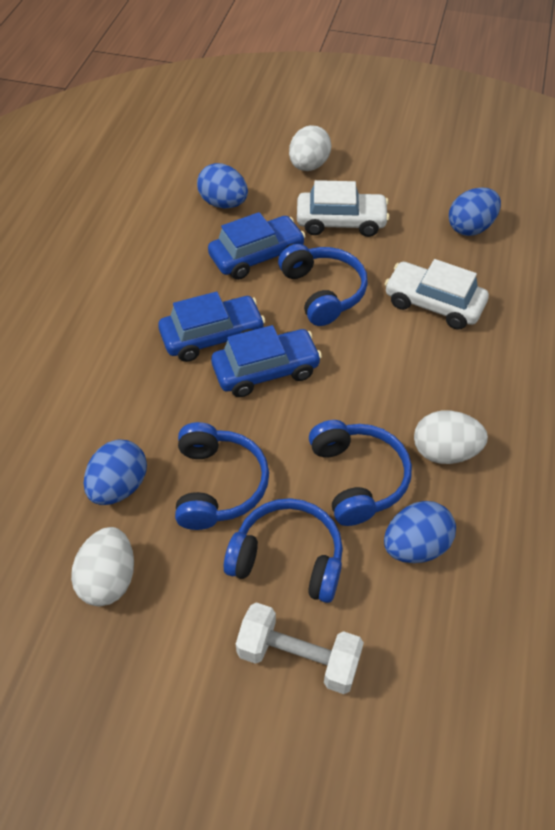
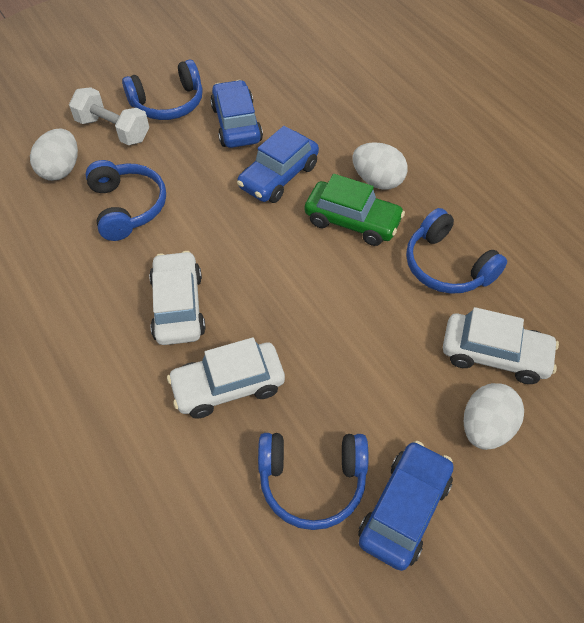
blue egg: 4 -> 0
green car: 0 -> 1
white car: 2 -> 3

